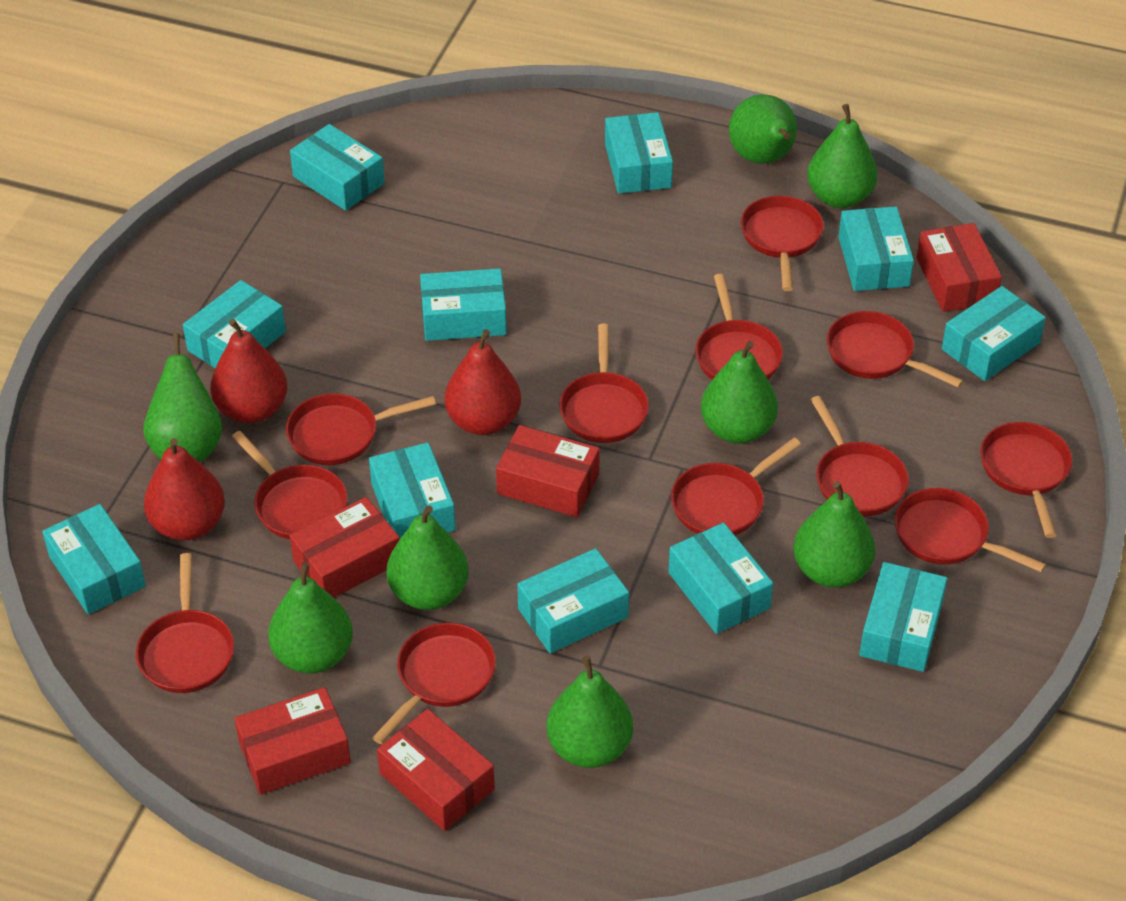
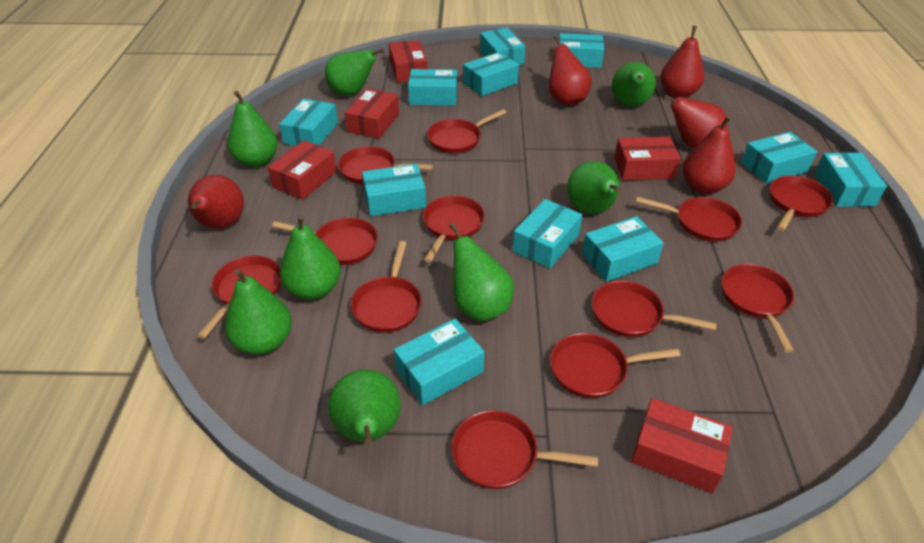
red pear: 3 -> 5

